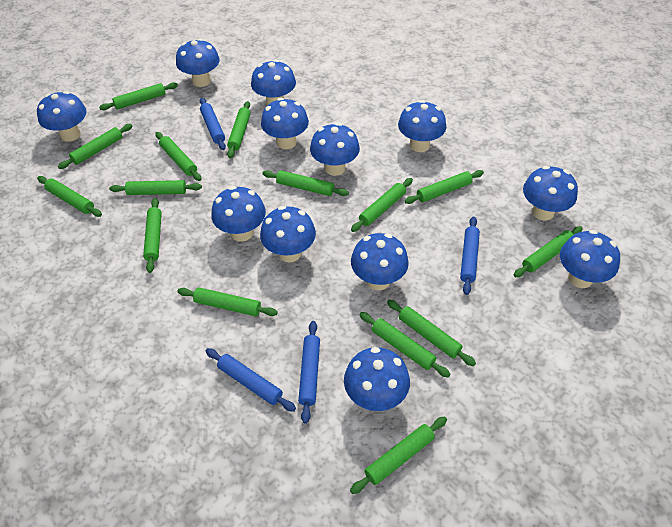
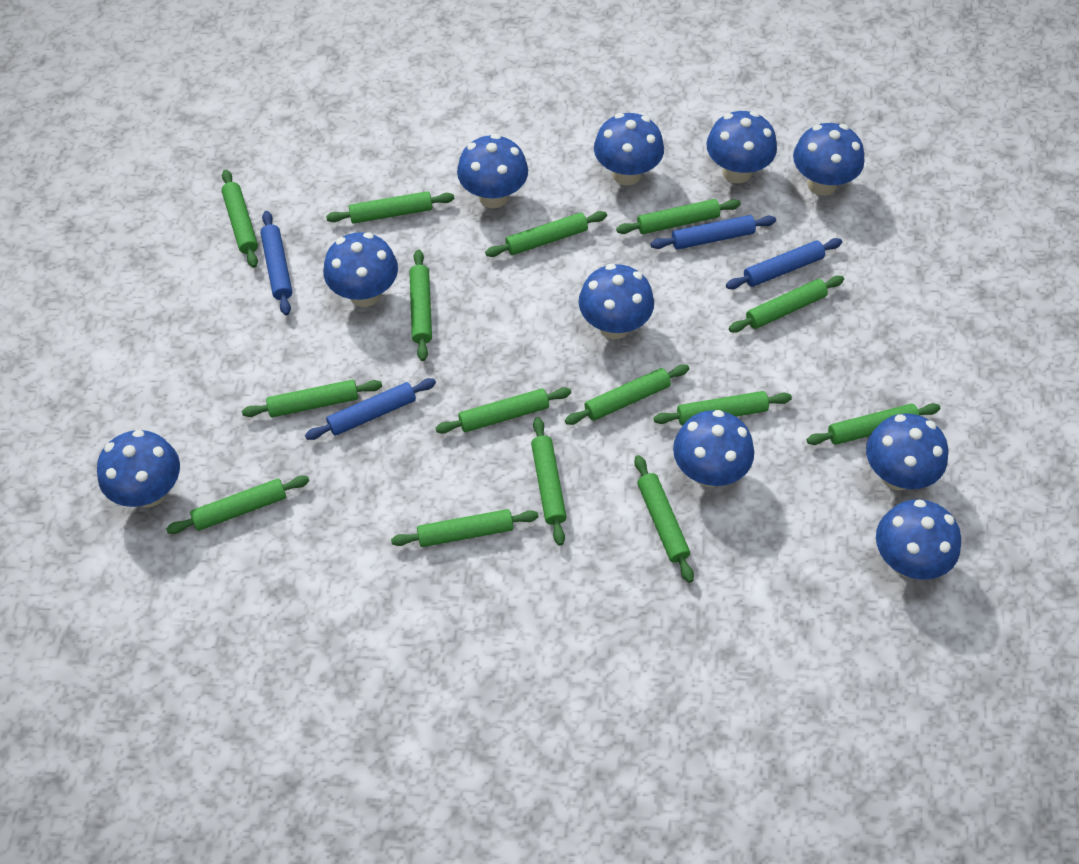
blue mushroom: 12 -> 10

